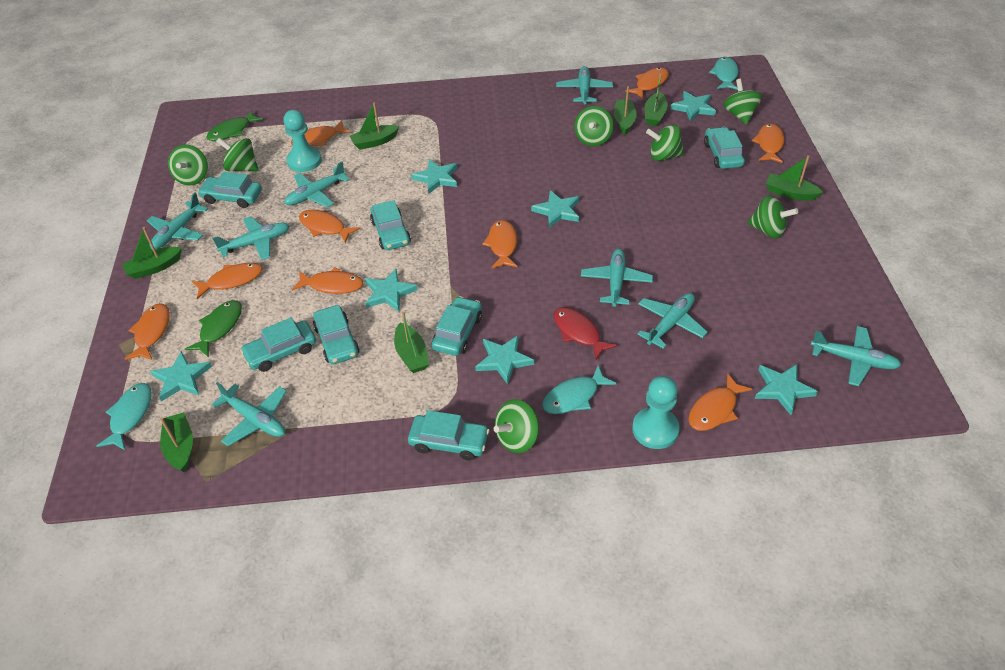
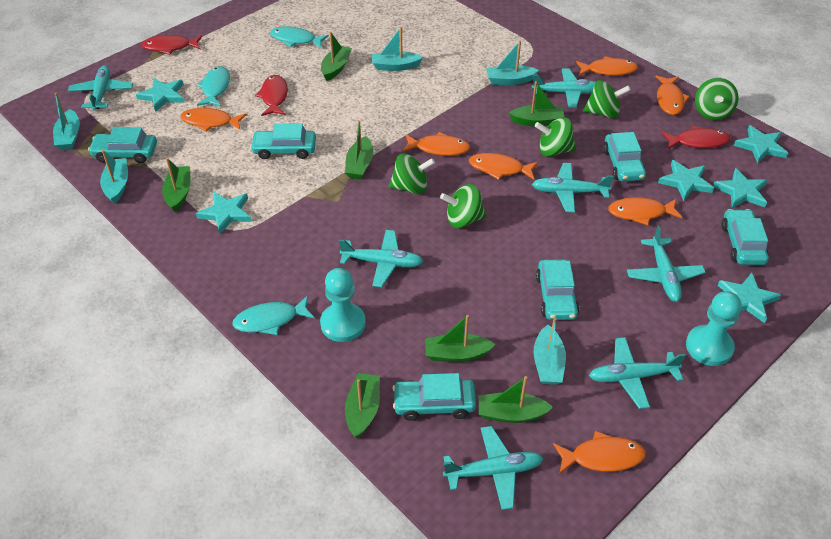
green fish: 2 -> 0
green spinning top: 7 -> 5
orange fish: 9 -> 7
red fish: 1 -> 3
turquoise boat: 0 -> 5
turquoise car: 7 -> 6
turquoise plane: 8 -> 7
turquoise star: 7 -> 6

